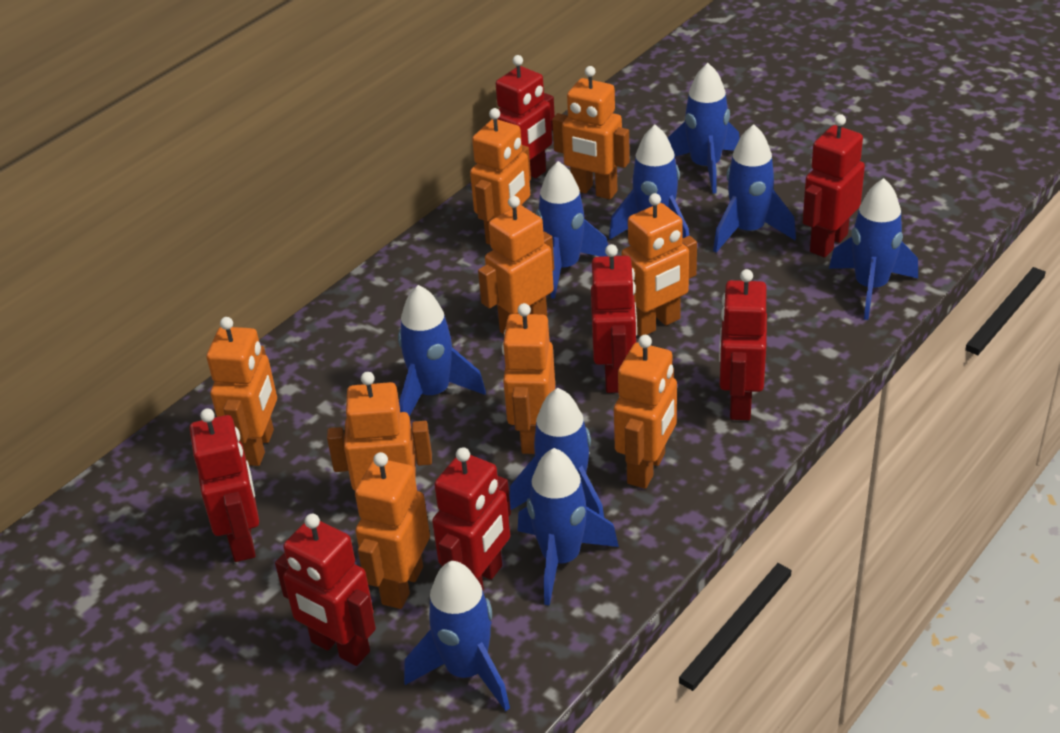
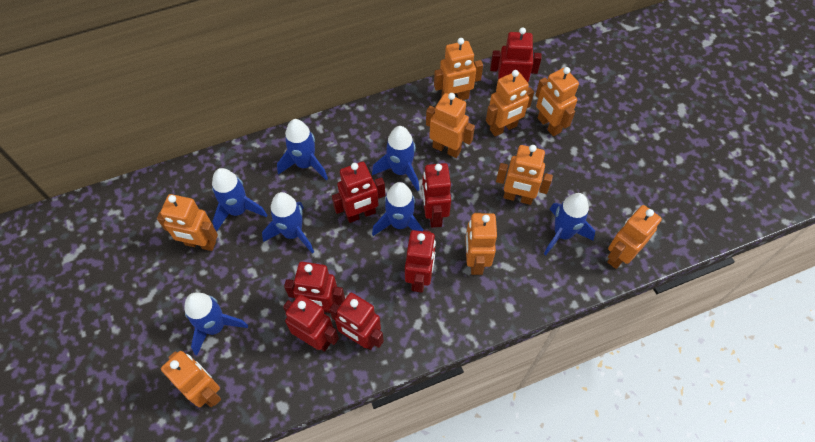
blue rocket: 9 -> 7

